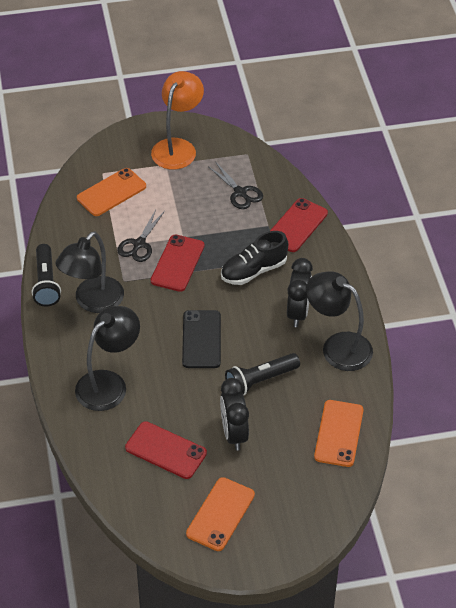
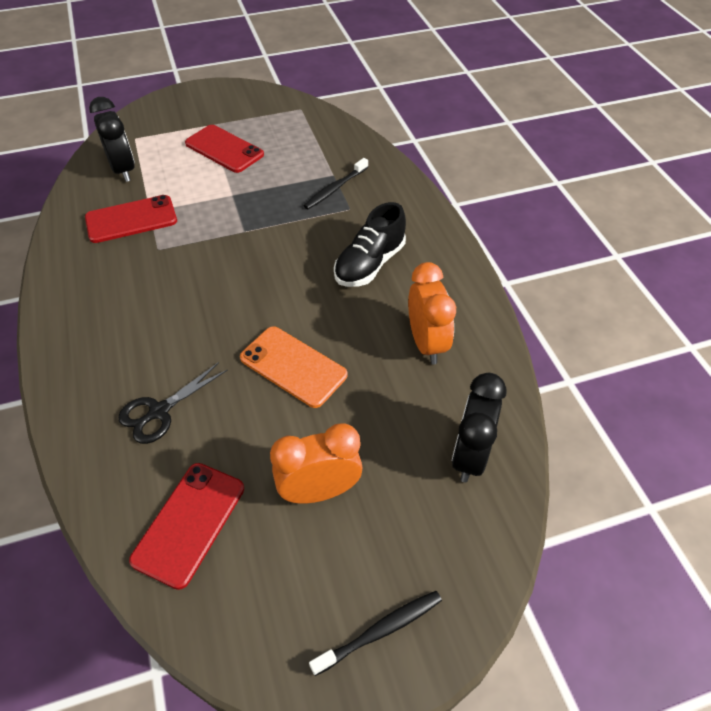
black flashlight: 2 -> 0
black lamp: 3 -> 0
black phone: 1 -> 0
black scissors: 2 -> 1
black toothbrush: 0 -> 2
orange clock: 0 -> 2
orange lamp: 1 -> 0
orange phone: 3 -> 1

